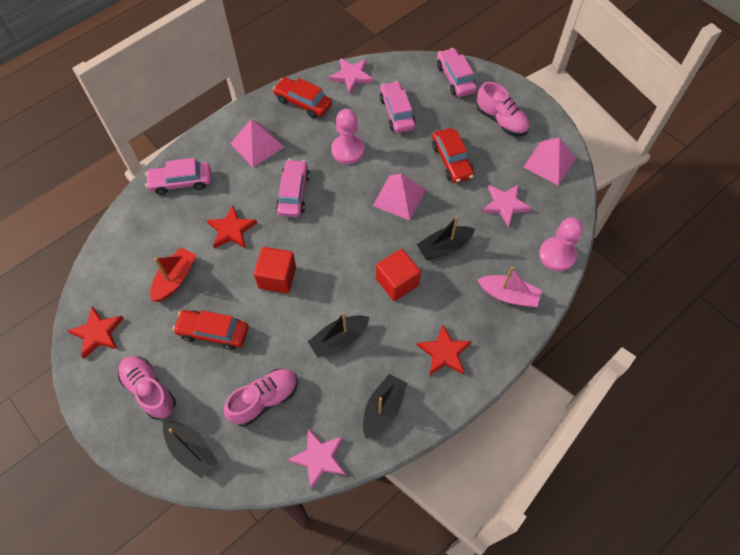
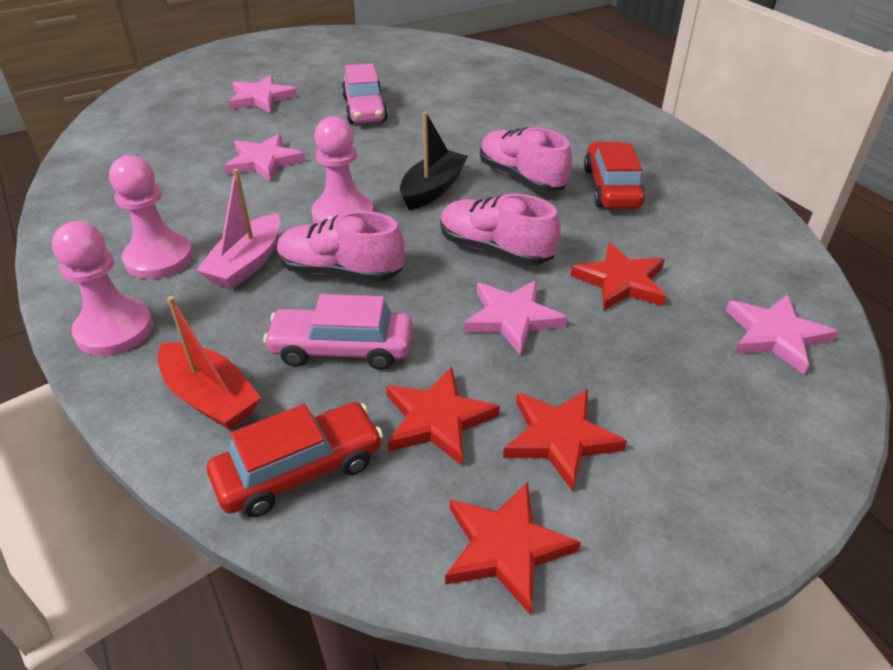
black boat: 4 -> 1
pink car: 4 -> 2
pink pawn: 2 -> 3
pink pyramid: 3 -> 0
pink star: 3 -> 4
red car: 3 -> 2
red cube: 2 -> 0
red star: 3 -> 4

